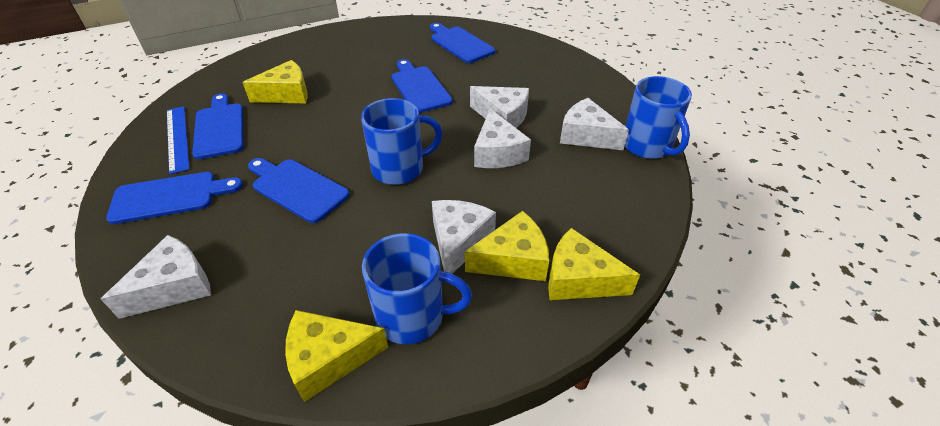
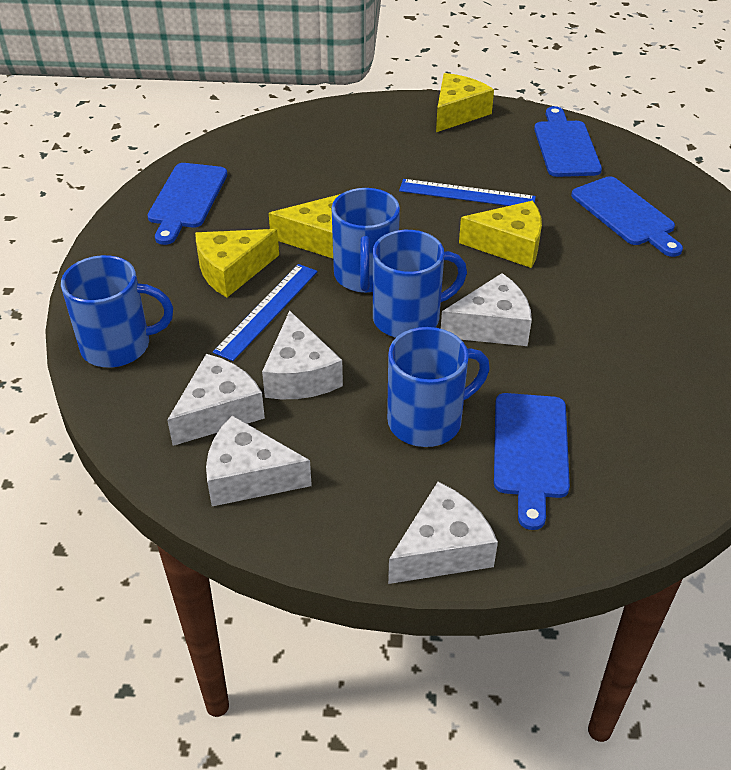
blue cutting board: 5 -> 4
blue mug: 3 -> 4
blue ruler: 1 -> 2

